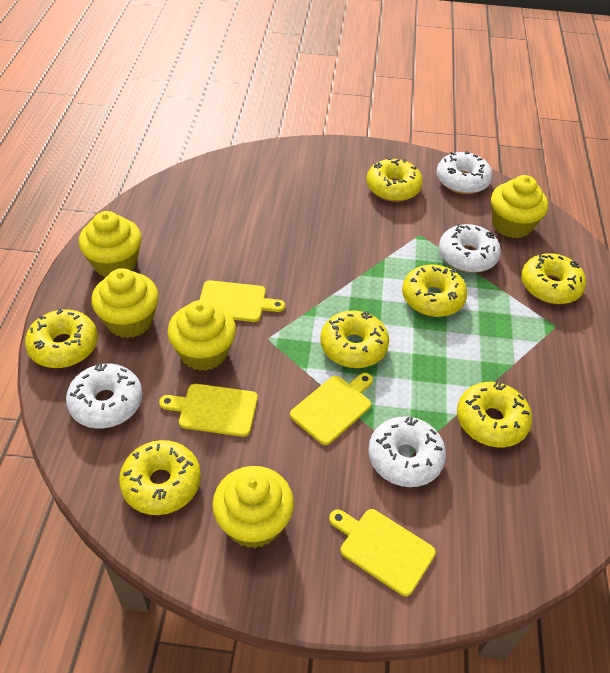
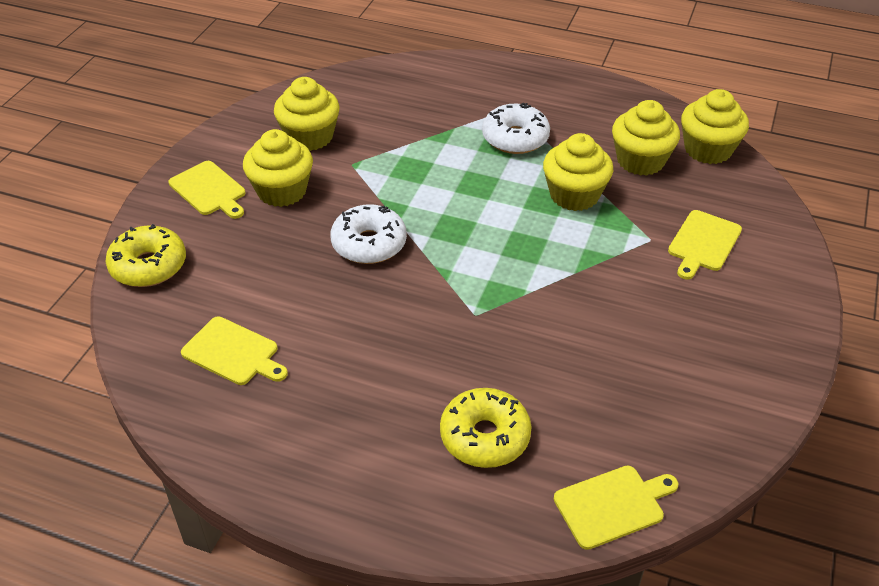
white donut: 4 -> 2
yellow donut: 7 -> 2

